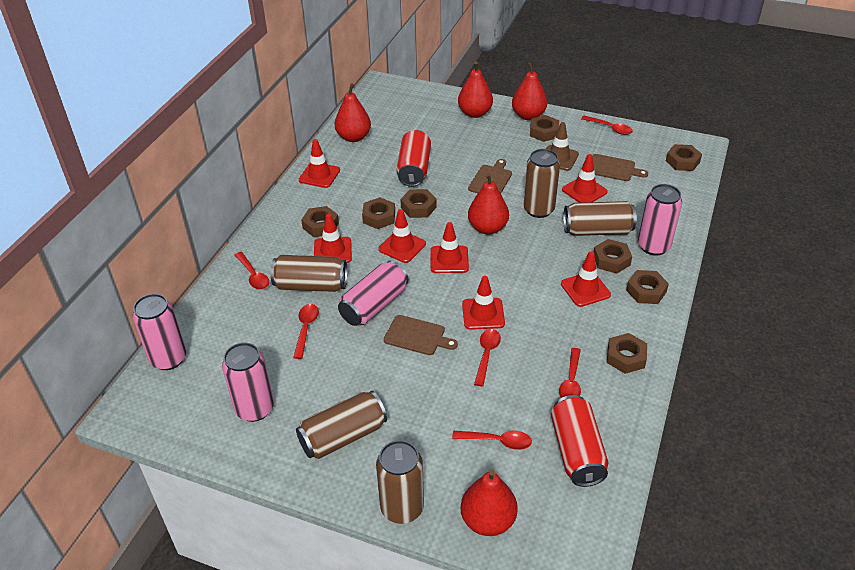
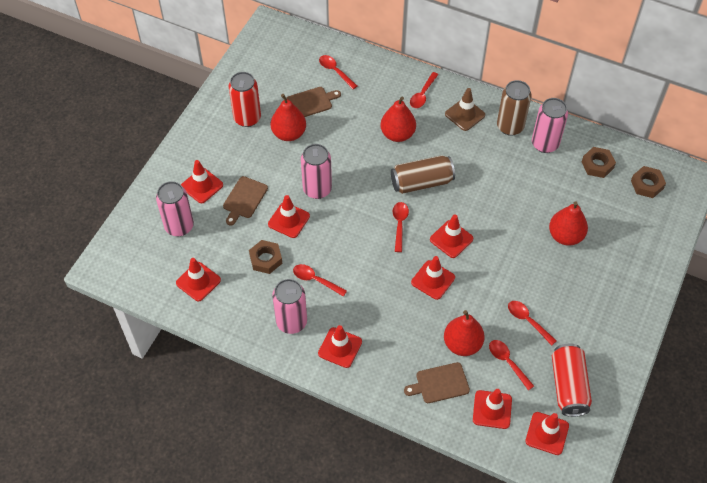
brown can: 5 -> 2
brown nut: 8 -> 3
red pear: 5 -> 4
red traffic cone: 7 -> 8

